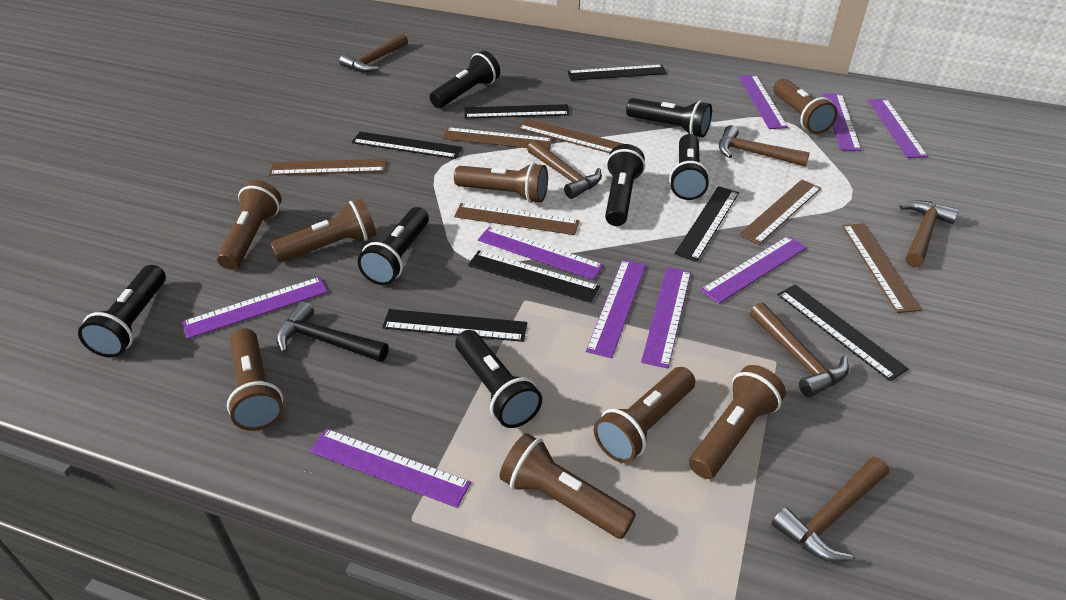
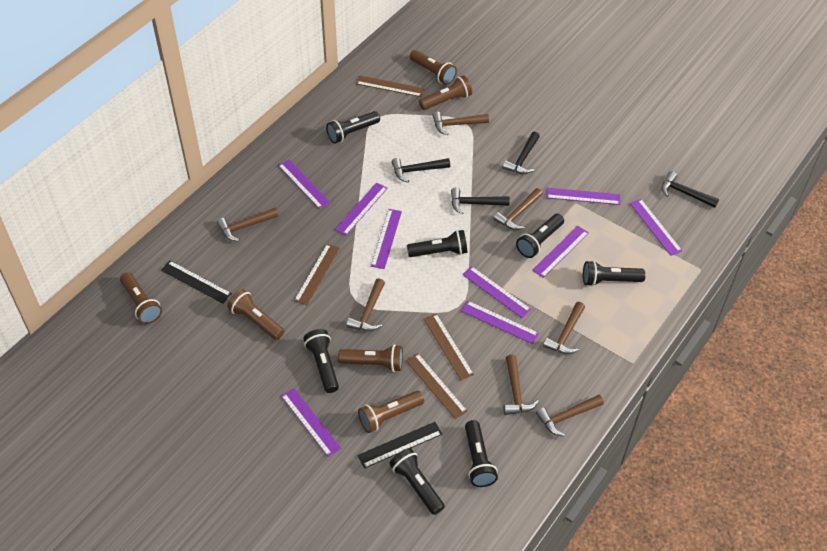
black hammer: 1 -> 4
black ruler: 7 -> 2
brown flashlight: 8 -> 6
brown hammer: 6 -> 7
brown ruler: 6 -> 4

